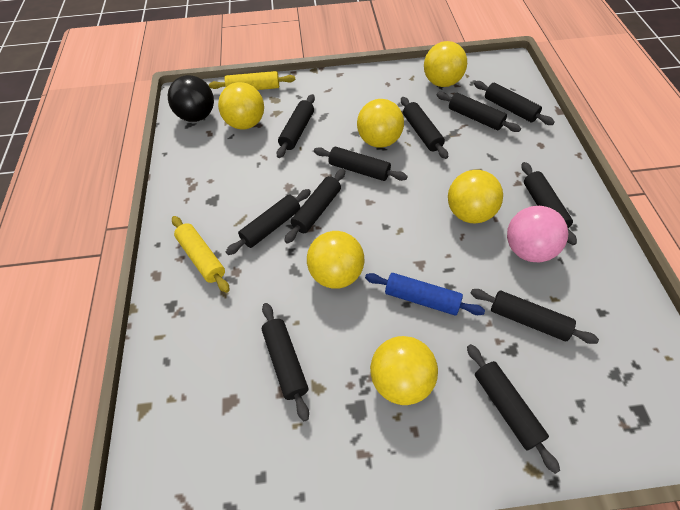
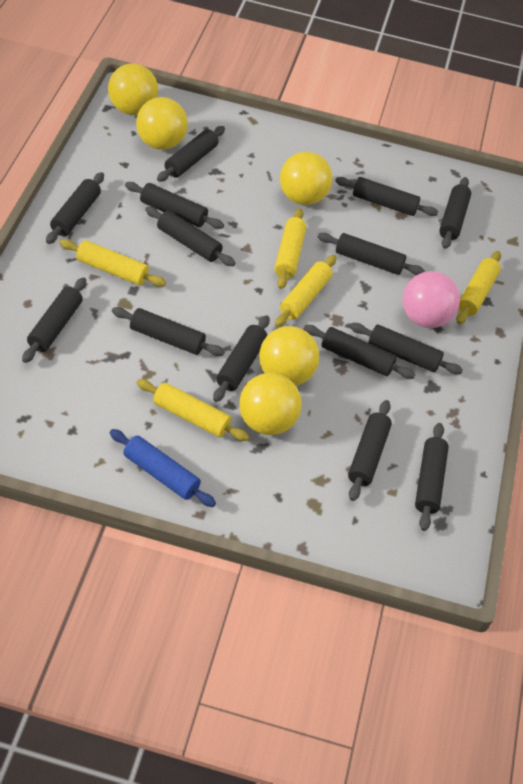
black ball: 1 -> 0
black rolling pin: 11 -> 14
yellow ball: 6 -> 5
yellow rolling pin: 2 -> 5

